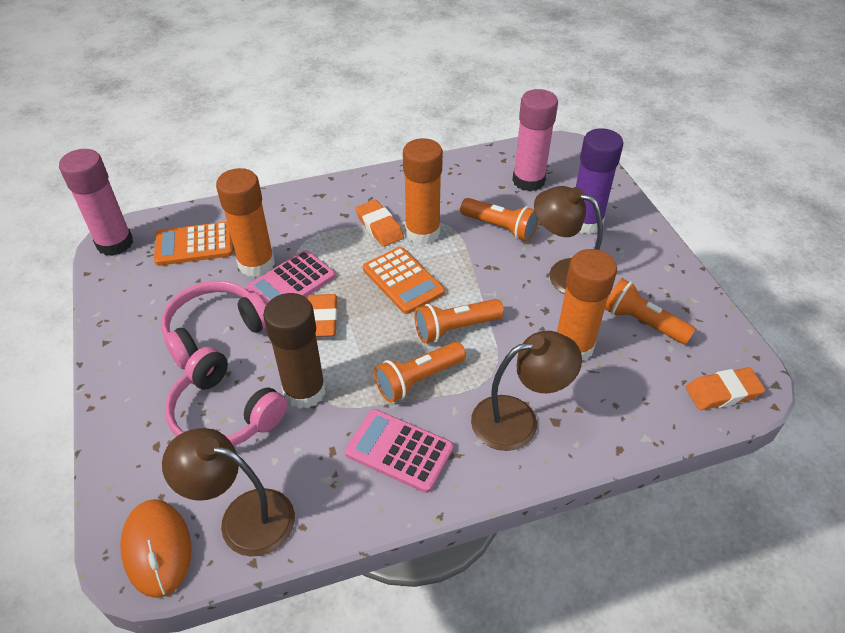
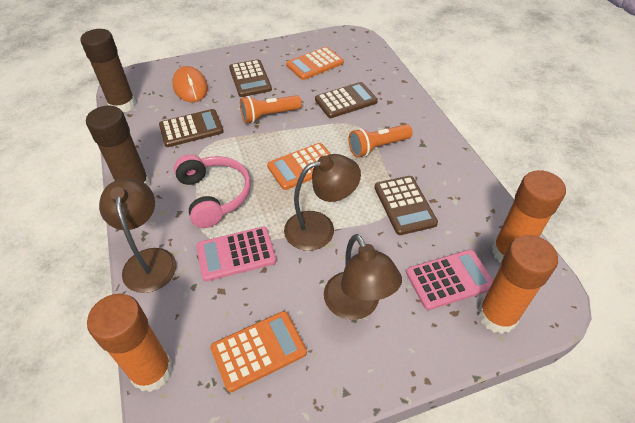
brown calculator: 0 -> 4
brown glue stick: 1 -> 2
orange calculator: 2 -> 3
orange eraser: 3 -> 0
orange flashlight: 4 -> 2
pink glue stick: 2 -> 0
pink headphones: 2 -> 1
purple glue stick: 1 -> 0

